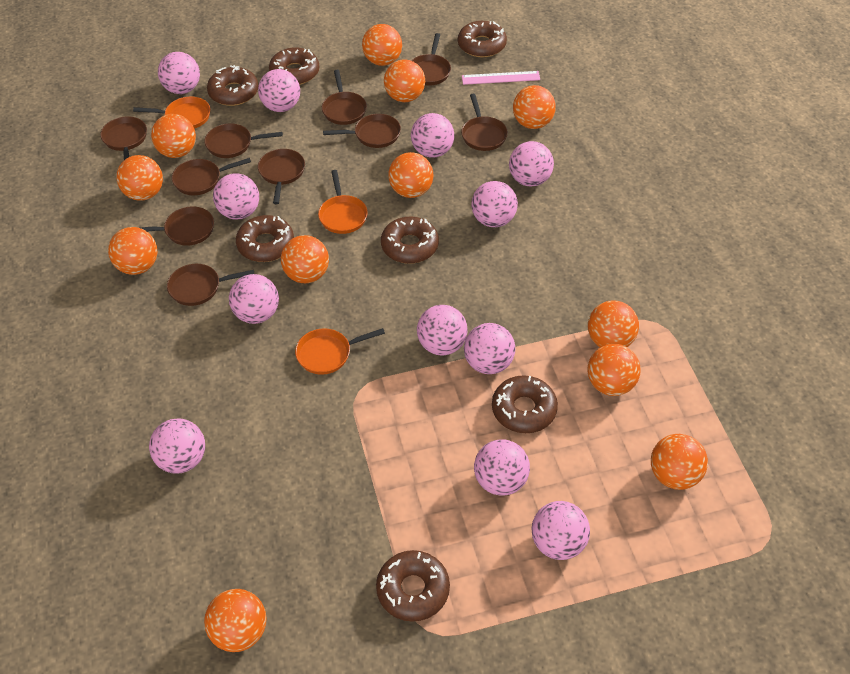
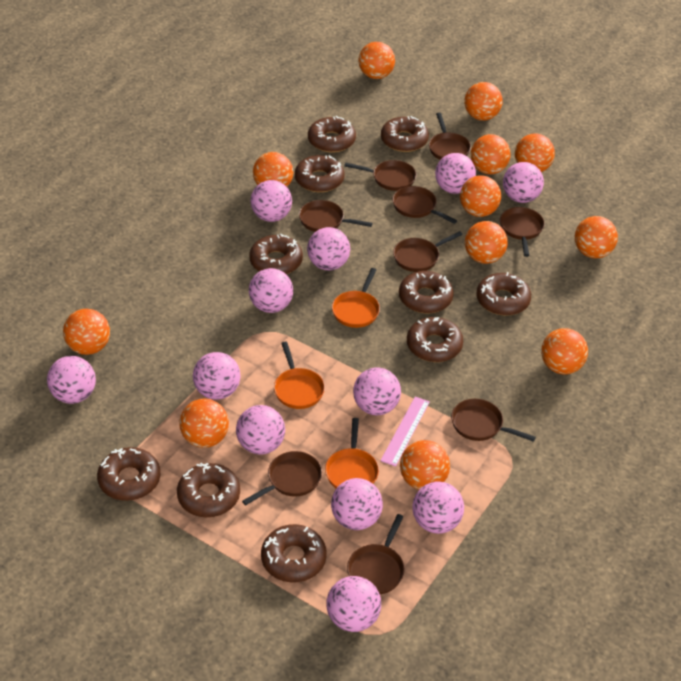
brown donut: 7 -> 10
brown pan: 10 -> 9

